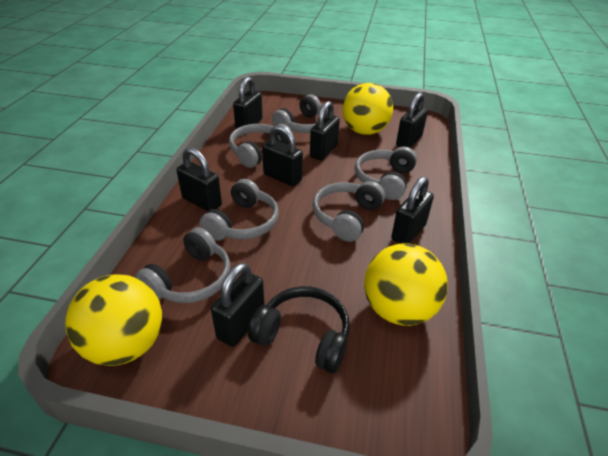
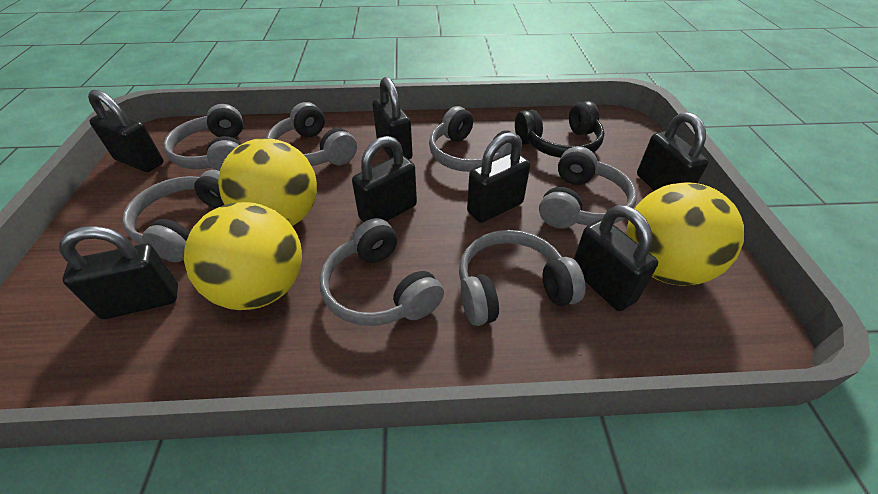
grey headphones: 6 -> 7

